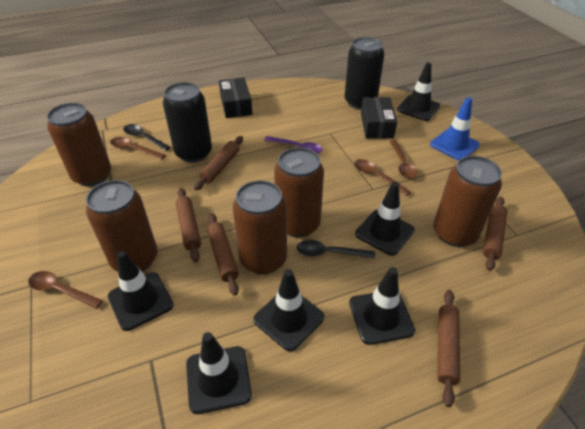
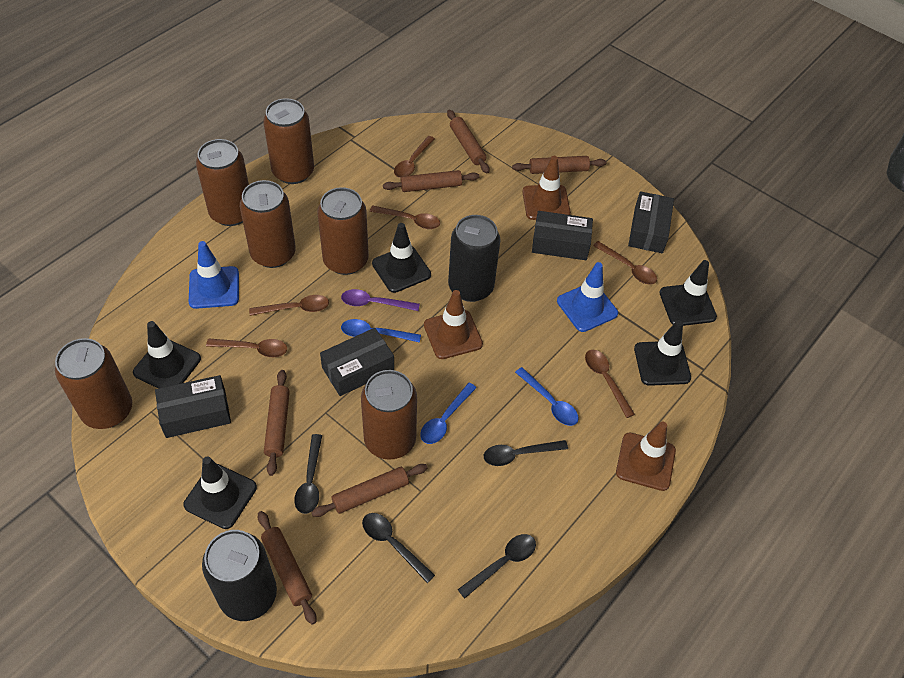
black box: 2 -> 4
black spoon: 2 -> 4
black traffic cone: 6 -> 5
blue spoon: 0 -> 3
blue traffic cone: 1 -> 2
brown can: 5 -> 6
brown rolling pin: 5 -> 6
brown spoon: 4 -> 6
brown traffic cone: 0 -> 3

